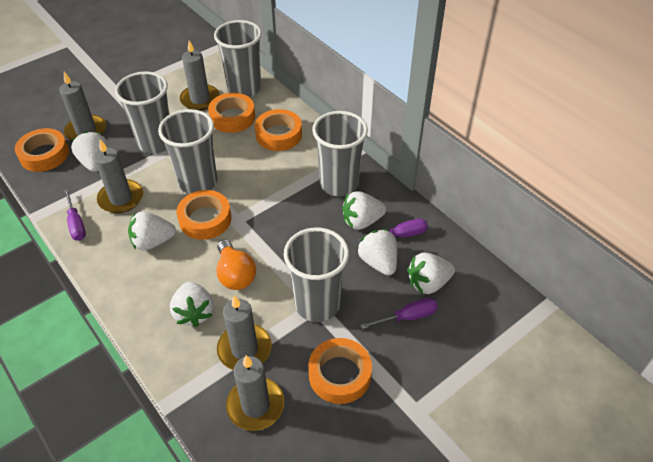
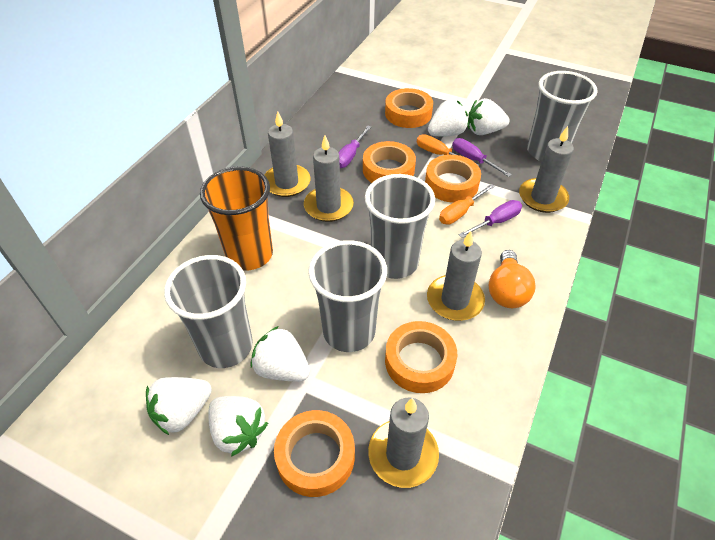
grey cup: 5 -> 4
orange cup: 0 -> 1
orange screwdriver: 0 -> 2
white strawberry: 6 -> 5

